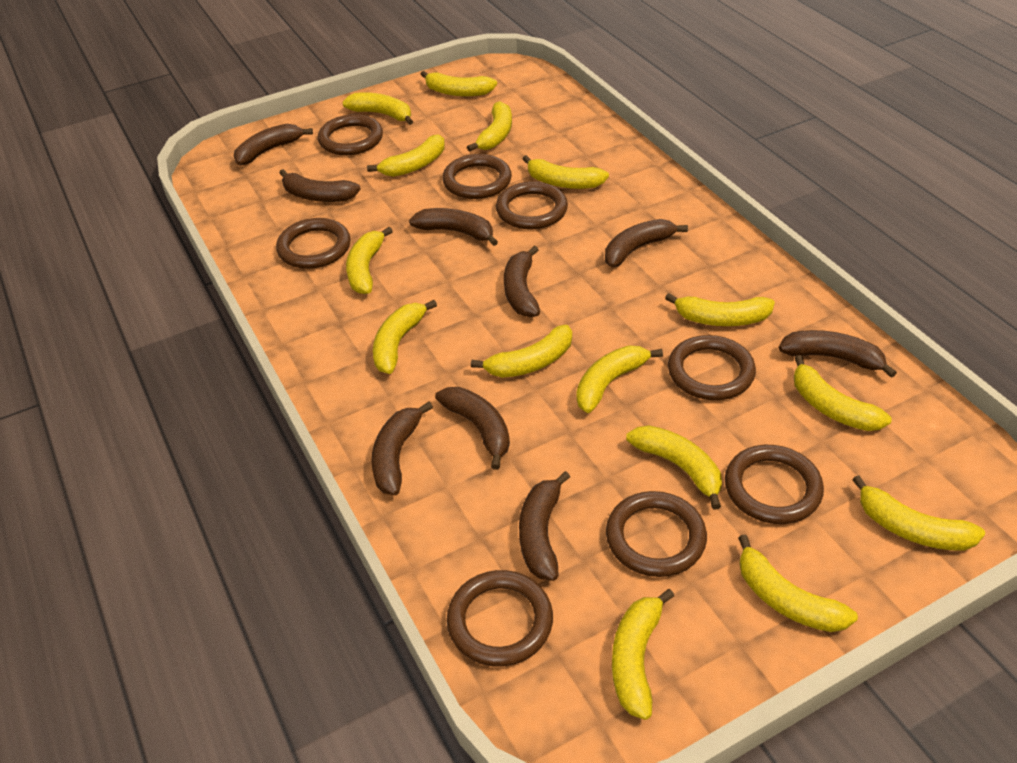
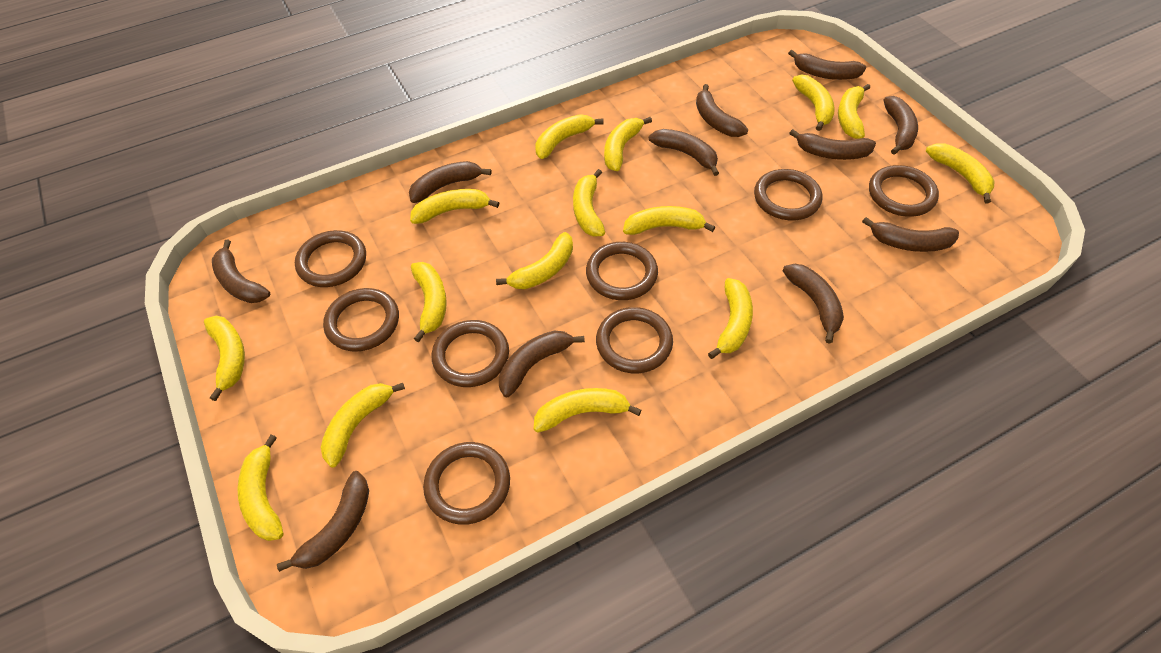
brown banana: 9 -> 11

